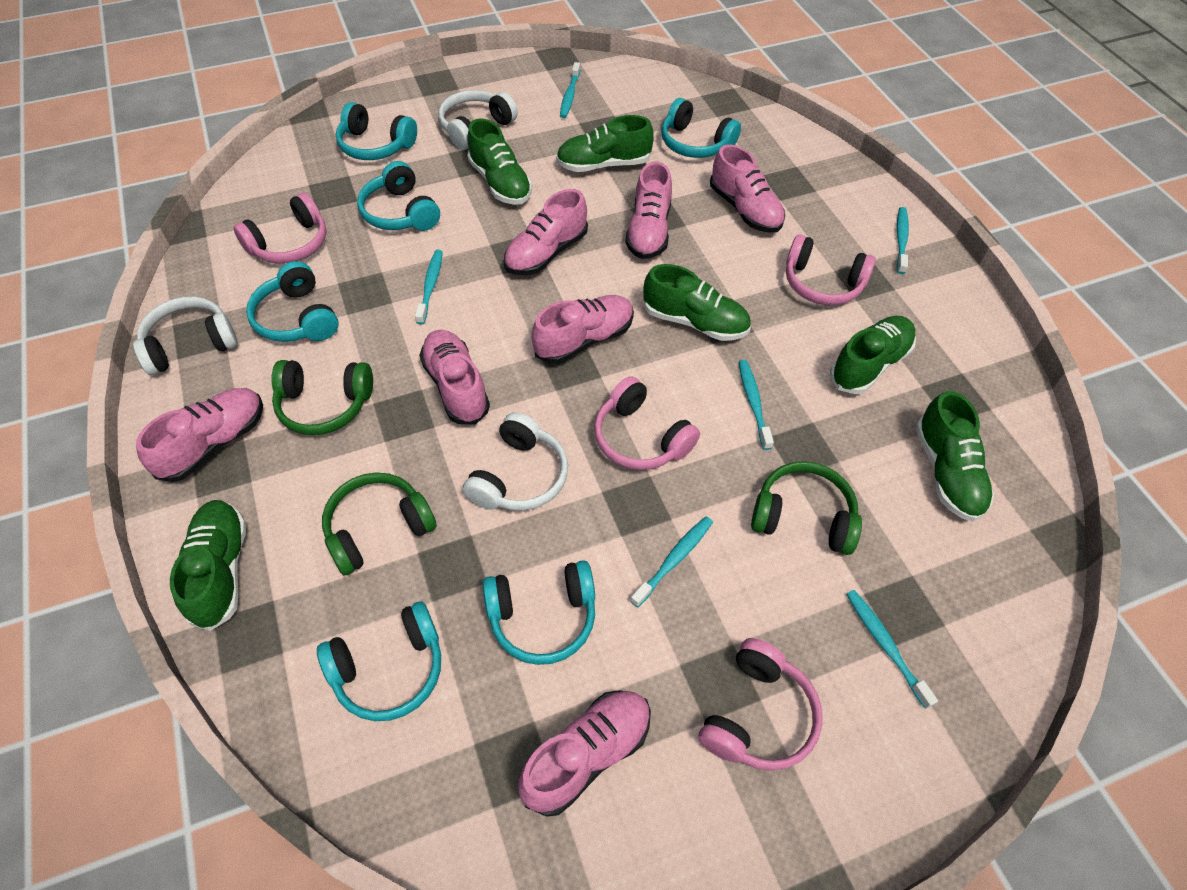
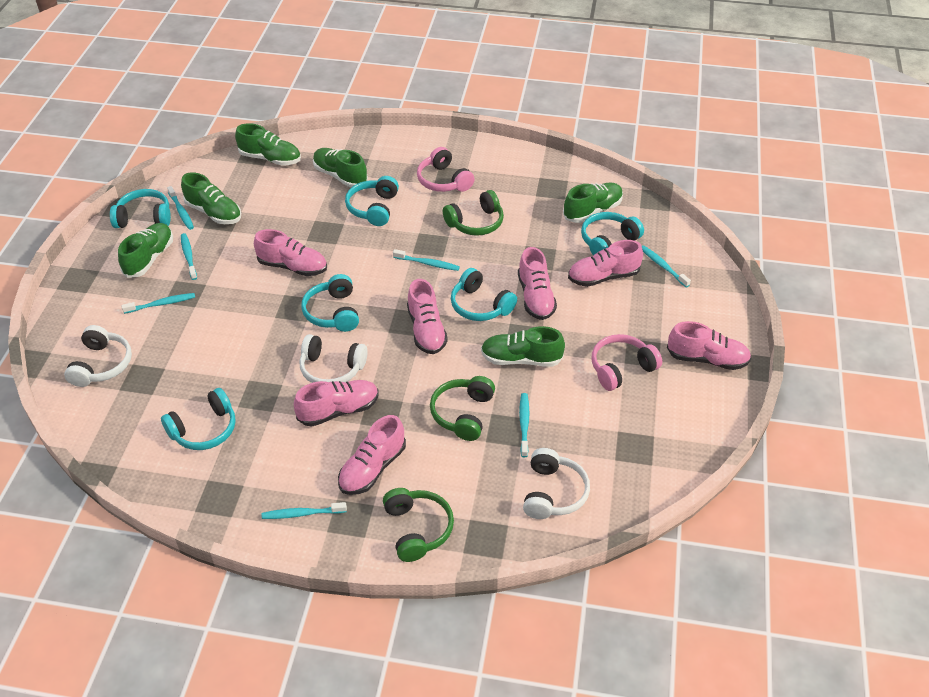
pink headphones: 4 -> 2
turquoise toothbrush: 6 -> 7

